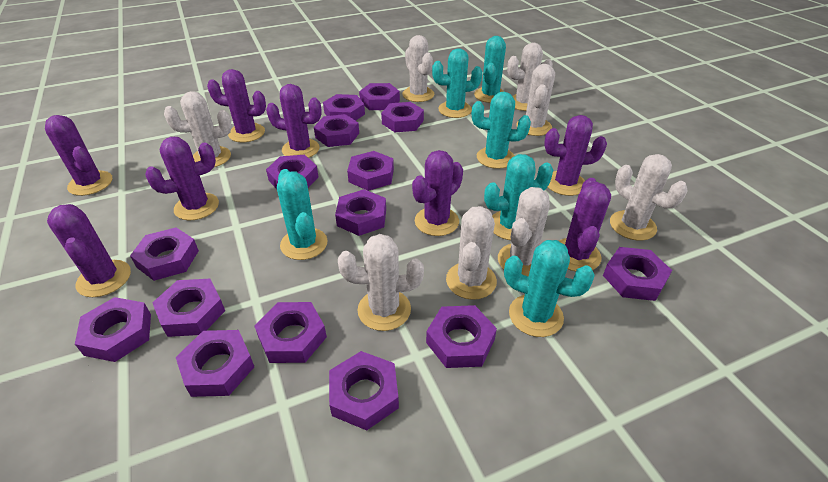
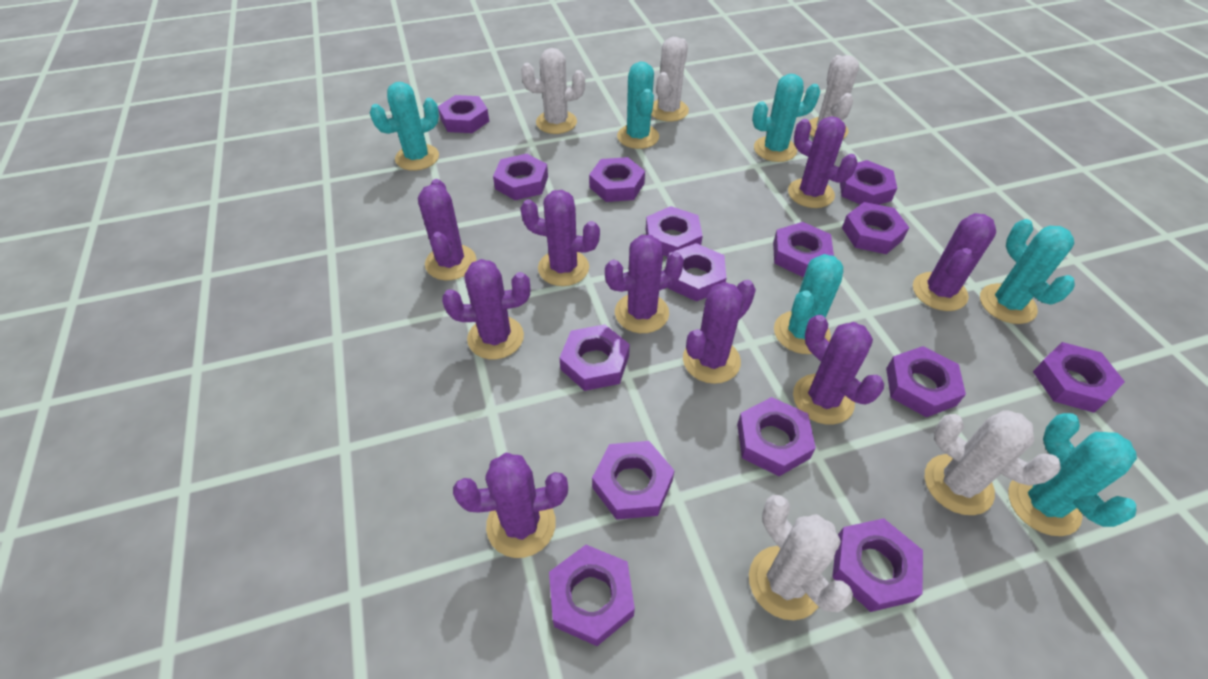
purple cactus: 8 -> 9
white cactus: 8 -> 5

